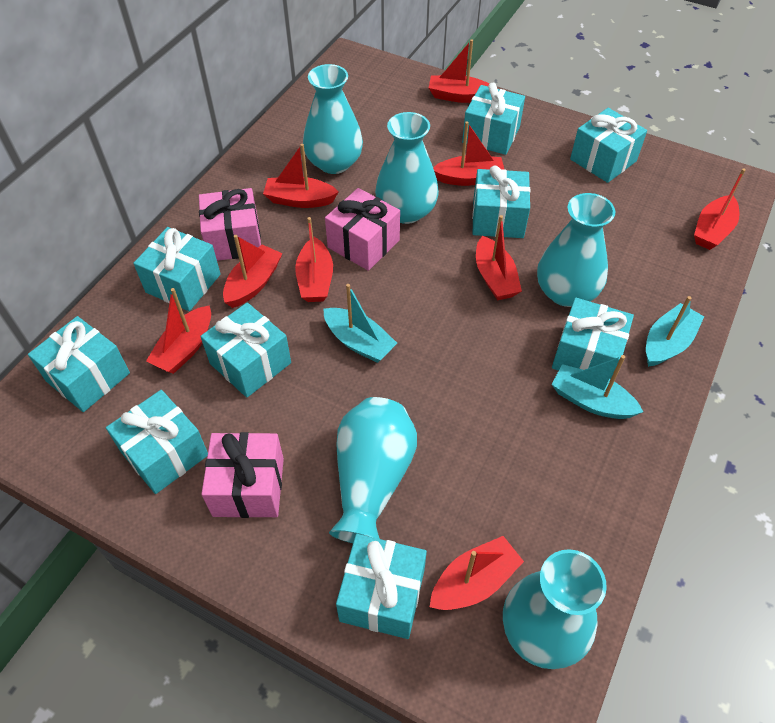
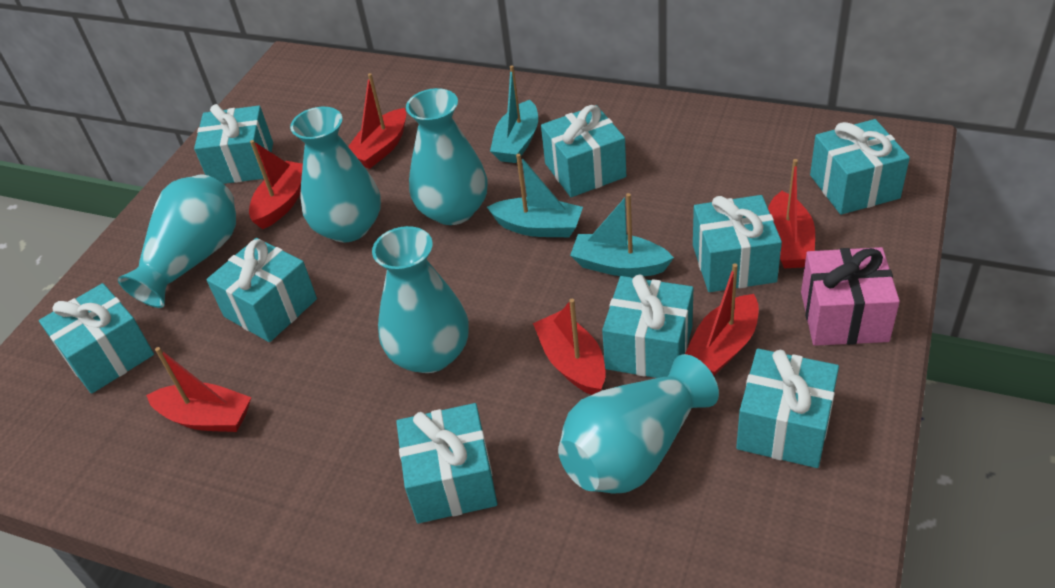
pink gift: 3 -> 1
red boat: 9 -> 6

